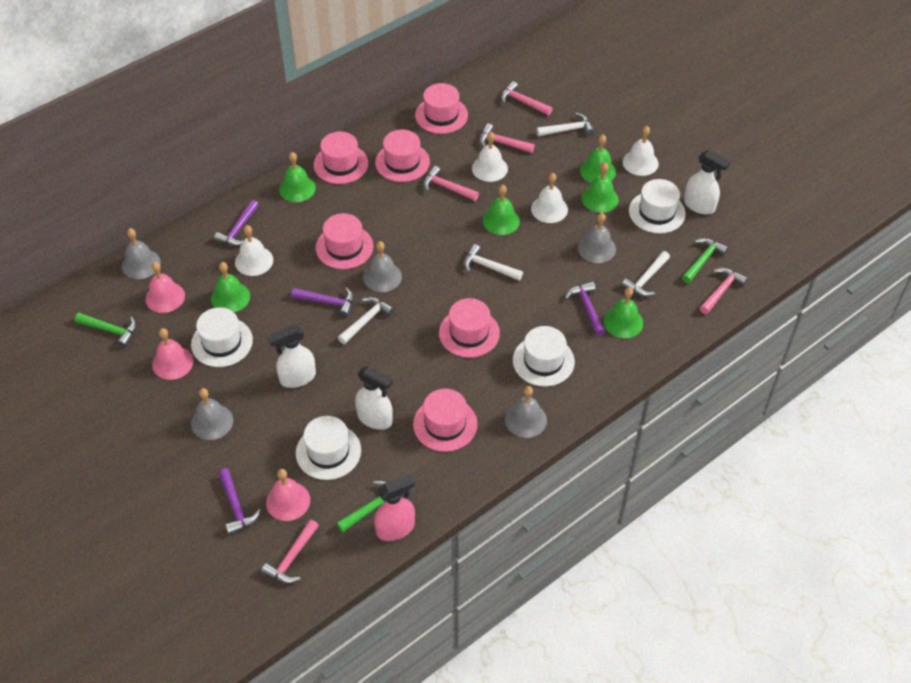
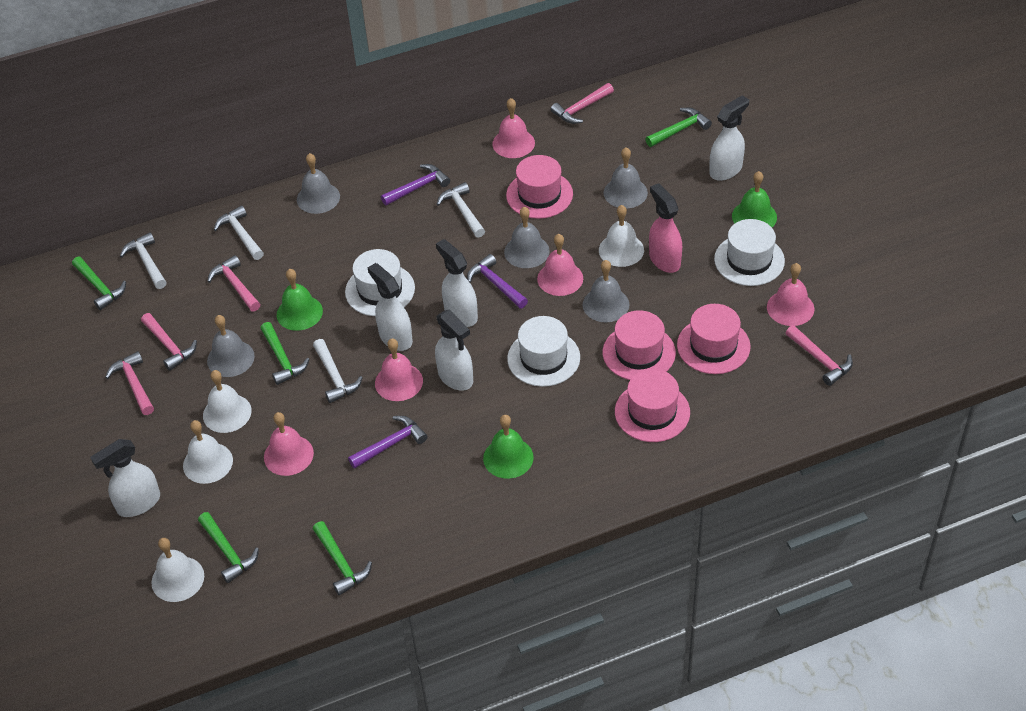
green bell: 6 -> 3
green hammer: 3 -> 5
pink bell: 3 -> 5
pink hat: 6 -> 4
purple hammer: 4 -> 3
white hat: 4 -> 3
white spray bottle: 3 -> 5

